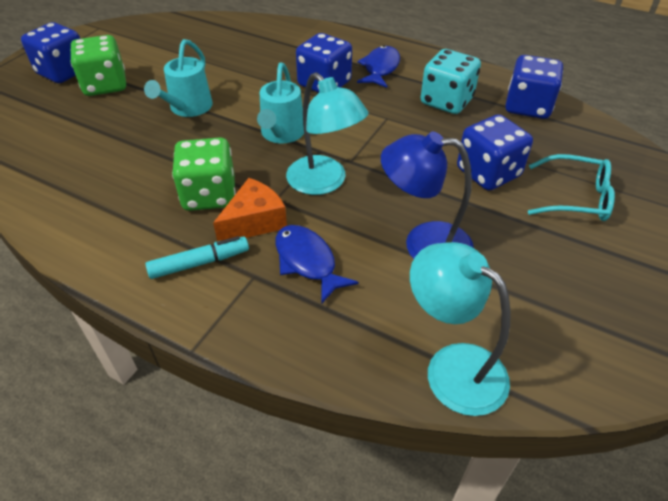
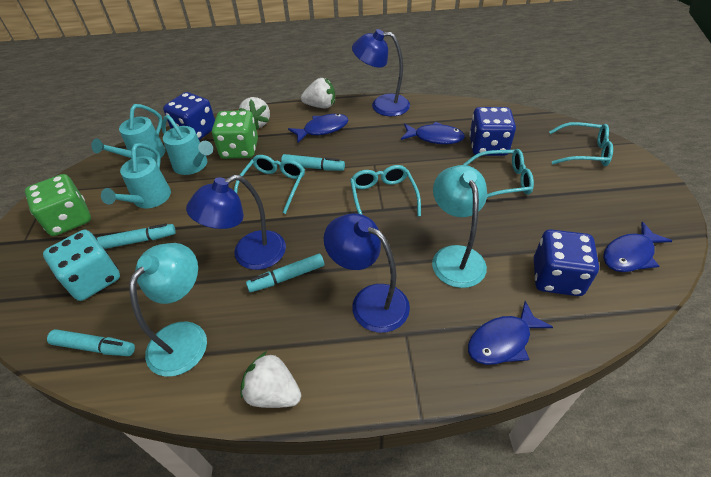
blue dice: 4 -> 3
blue fish: 2 -> 4
blue lamp: 1 -> 3
orange cheese: 1 -> 0
turquoise glasses: 1 -> 4
turquoise marker: 1 -> 4
turquoise watering can: 2 -> 3
white strawberry: 0 -> 3

